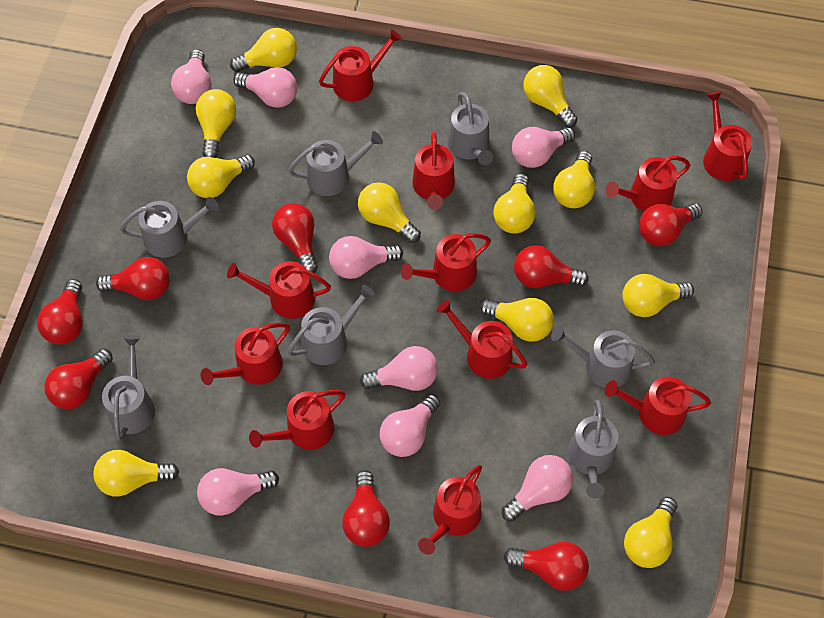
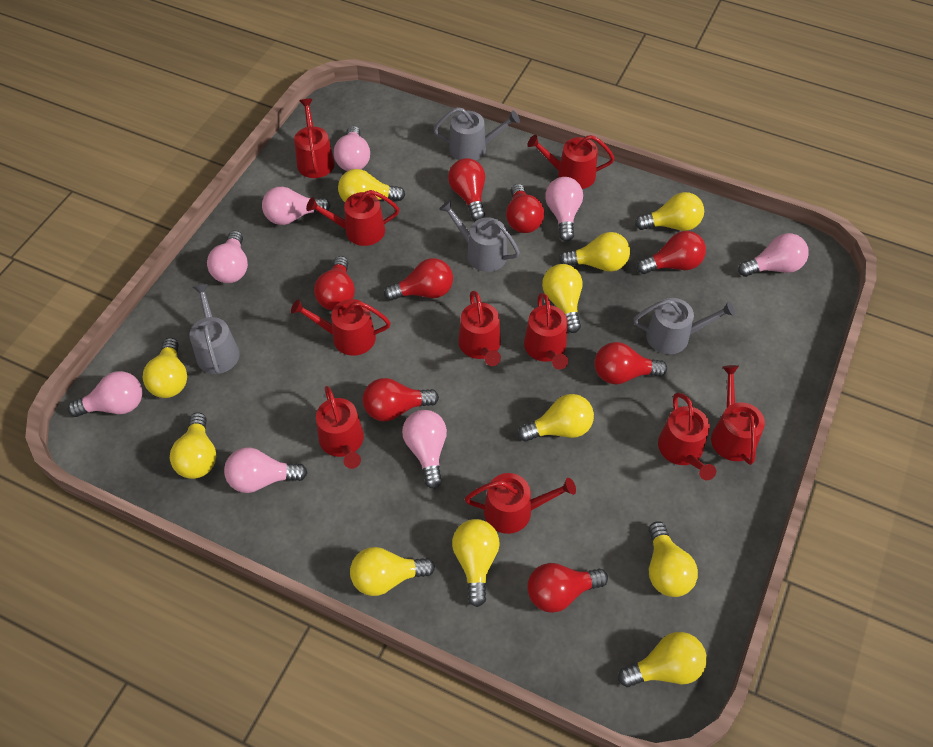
grey watering can: 7 -> 4
red watering can: 11 -> 10

